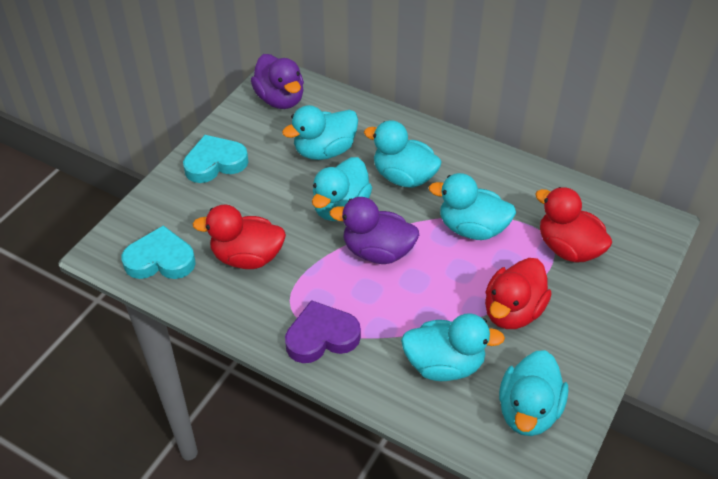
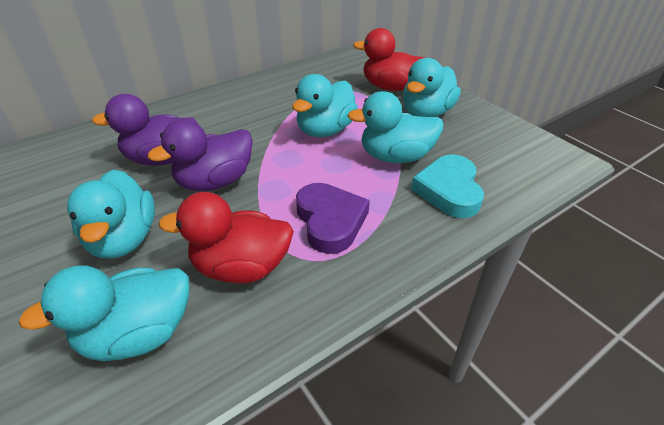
red duck: 3 -> 2
turquoise duck: 6 -> 5
turquoise heart: 2 -> 1

